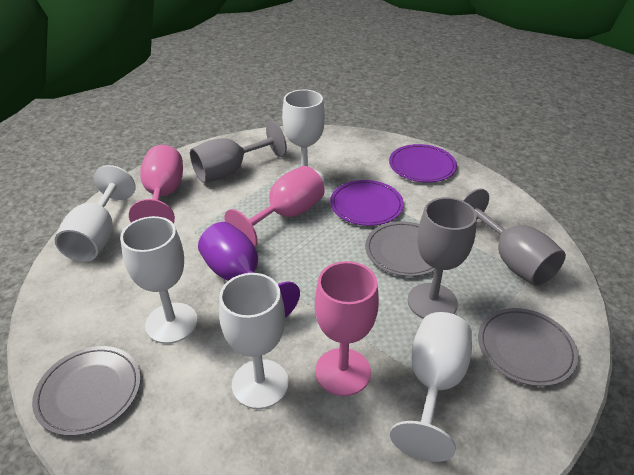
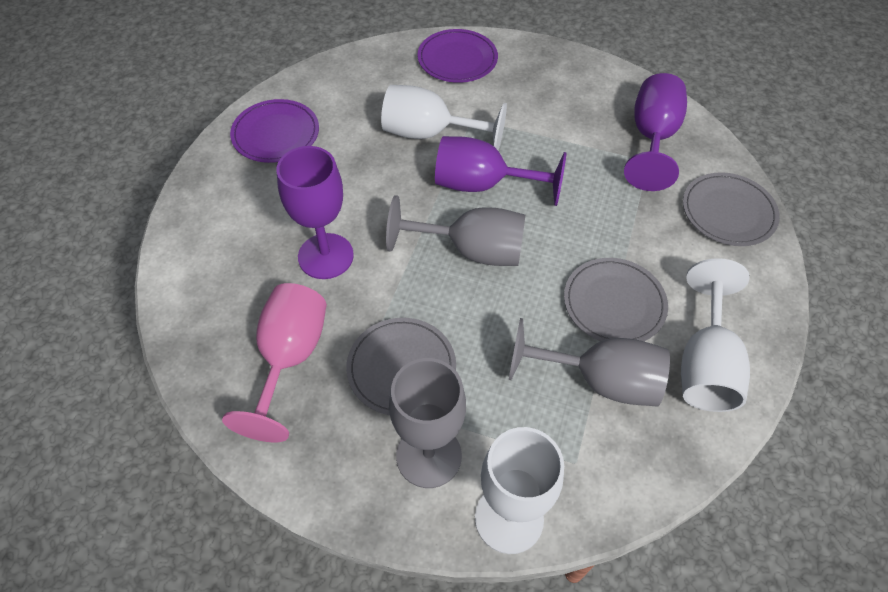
pink goblet: 3 -> 1
purple goblet: 1 -> 3
white goblet: 5 -> 3

